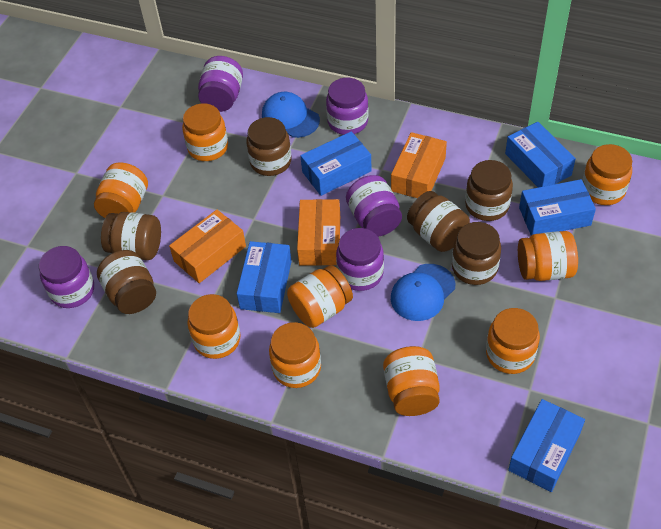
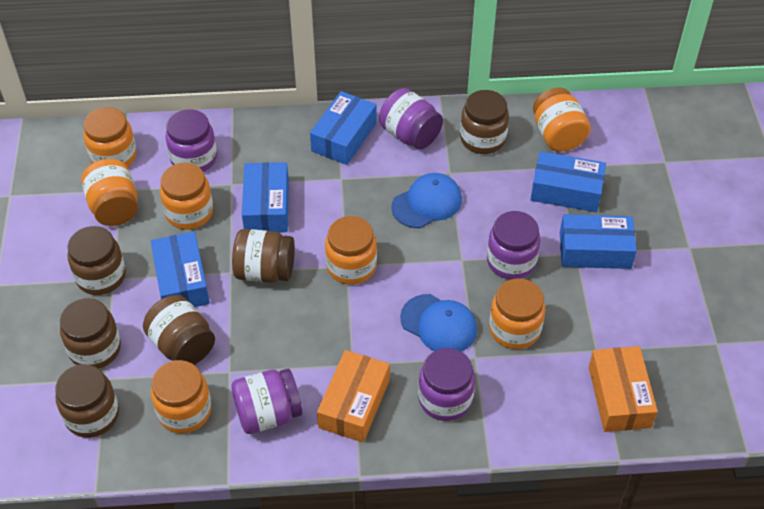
orange box: 3 -> 2
orange jar: 9 -> 7

